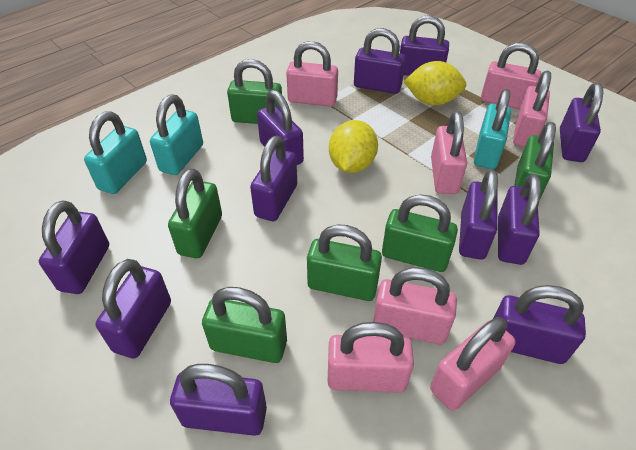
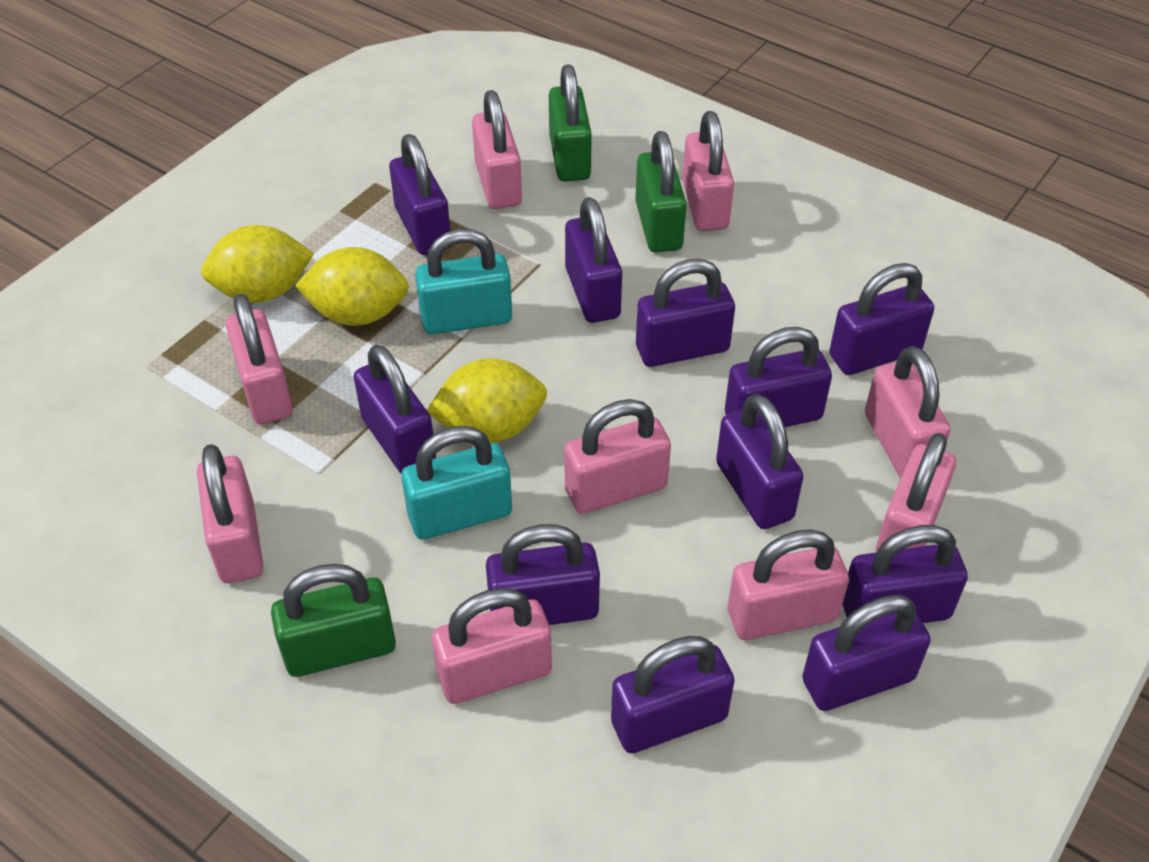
green padlock: 6 -> 3
pink padlock: 7 -> 9
turquoise padlock: 3 -> 2
yellow lemon: 2 -> 3

